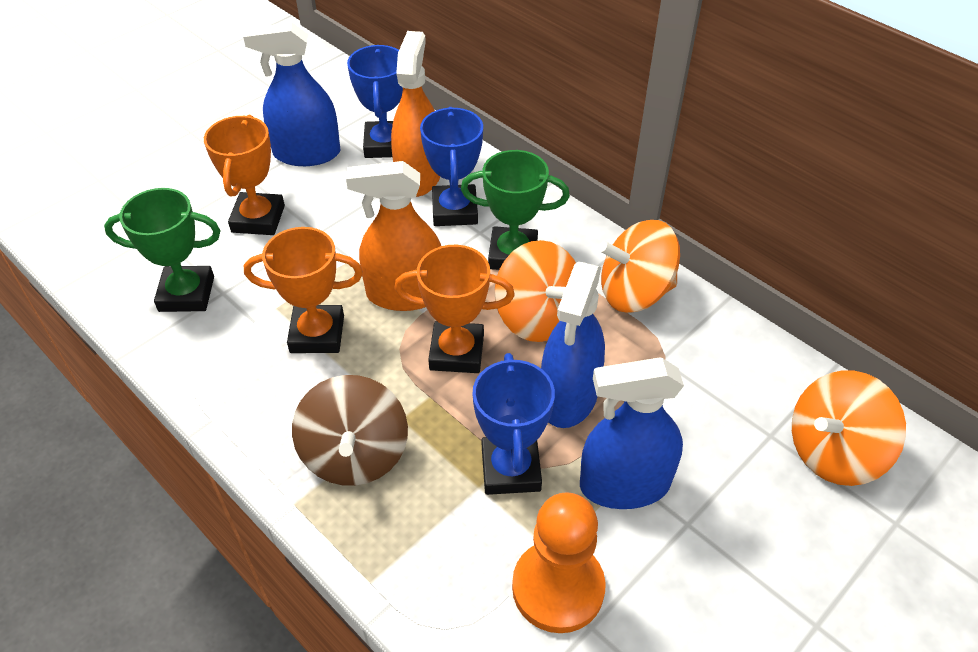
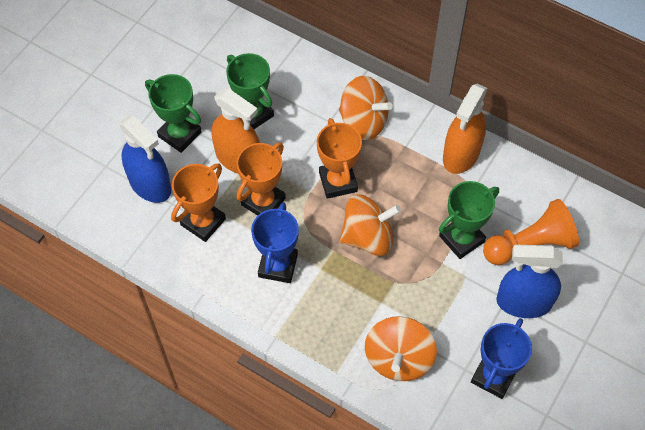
blue spray bottle: 3 -> 2
blue trophy: 3 -> 2
brown spinning top: 1 -> 0
green trophy: 2 -> 3

